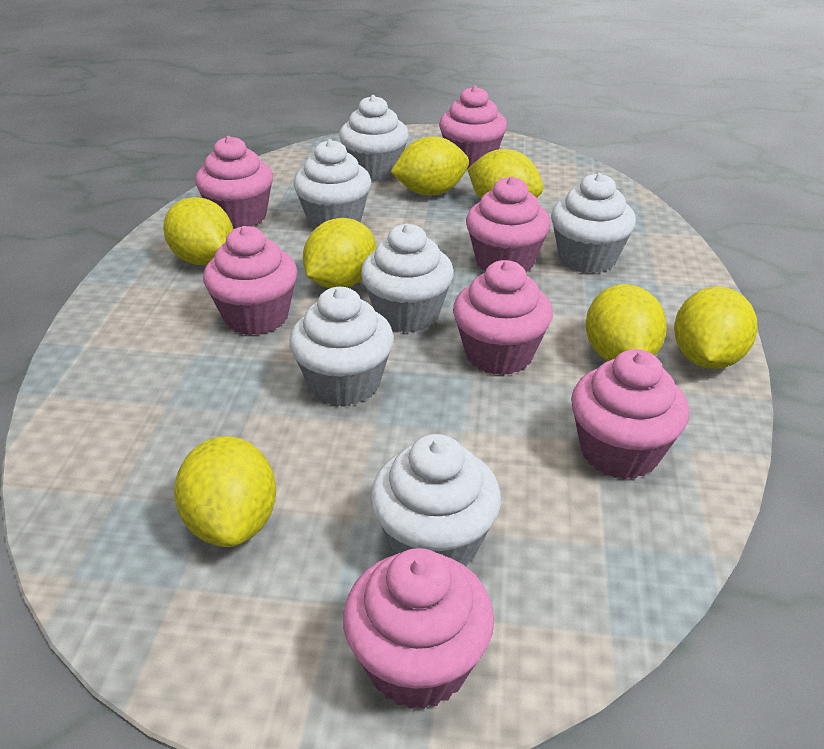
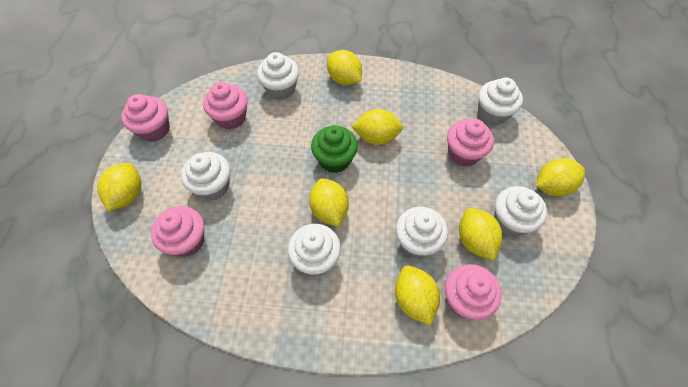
green cupcake: 0 -> 1
pink cupcake: 7 -> 5

